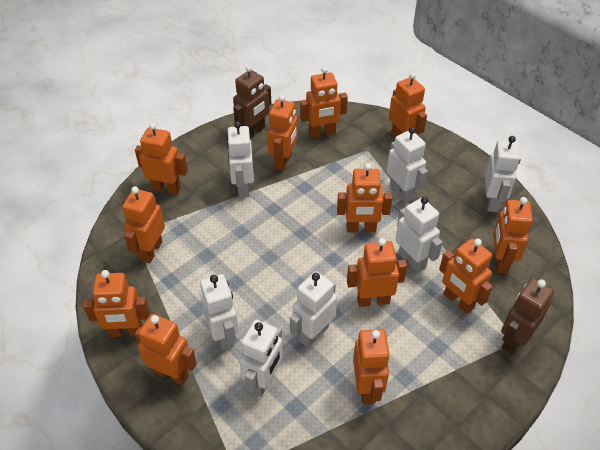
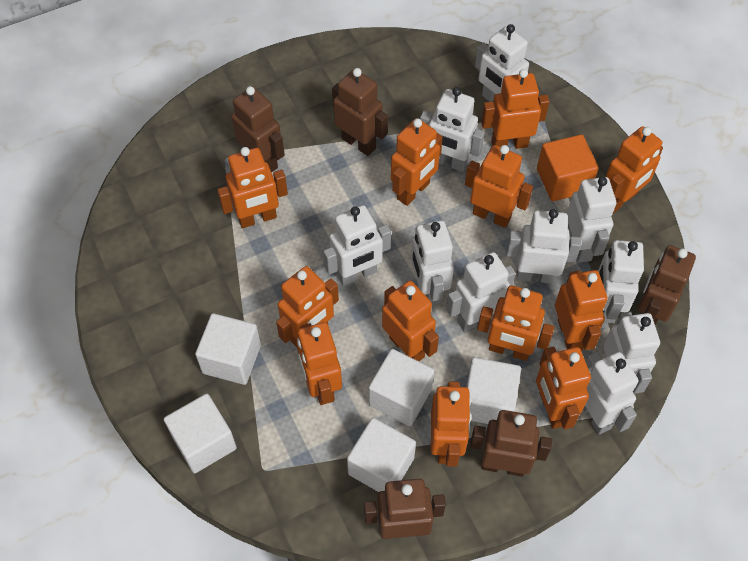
brown robot: 2 -> 5
orange cube: 0 -> 1
white cube: 0 -> 5
white robot: 7 -> 10

